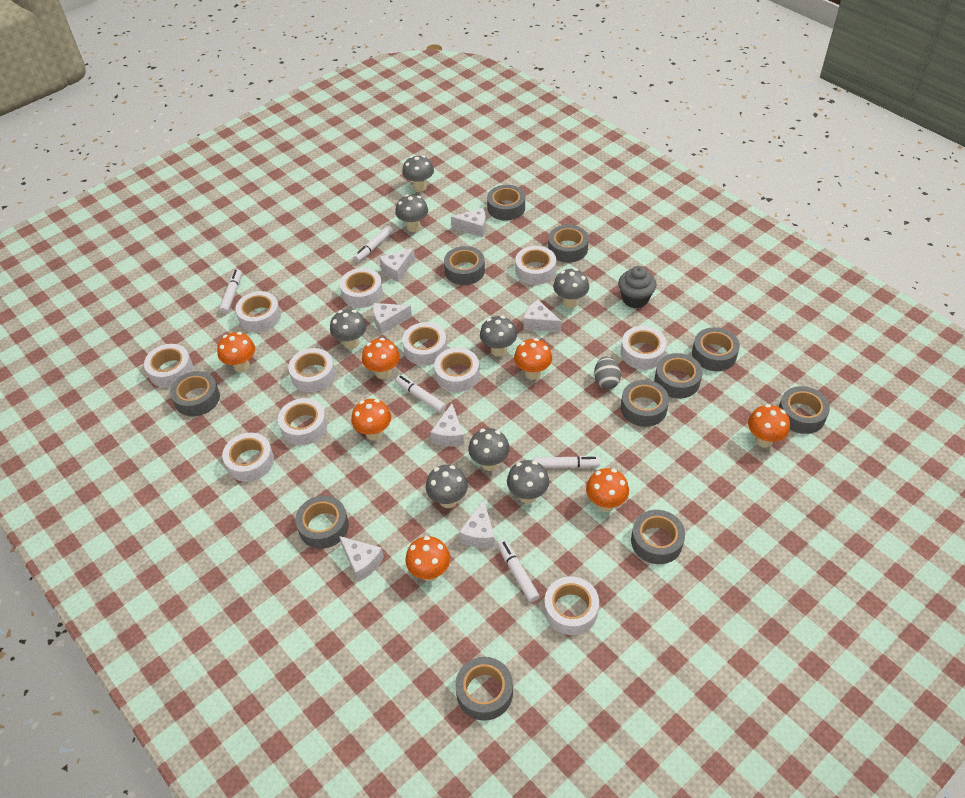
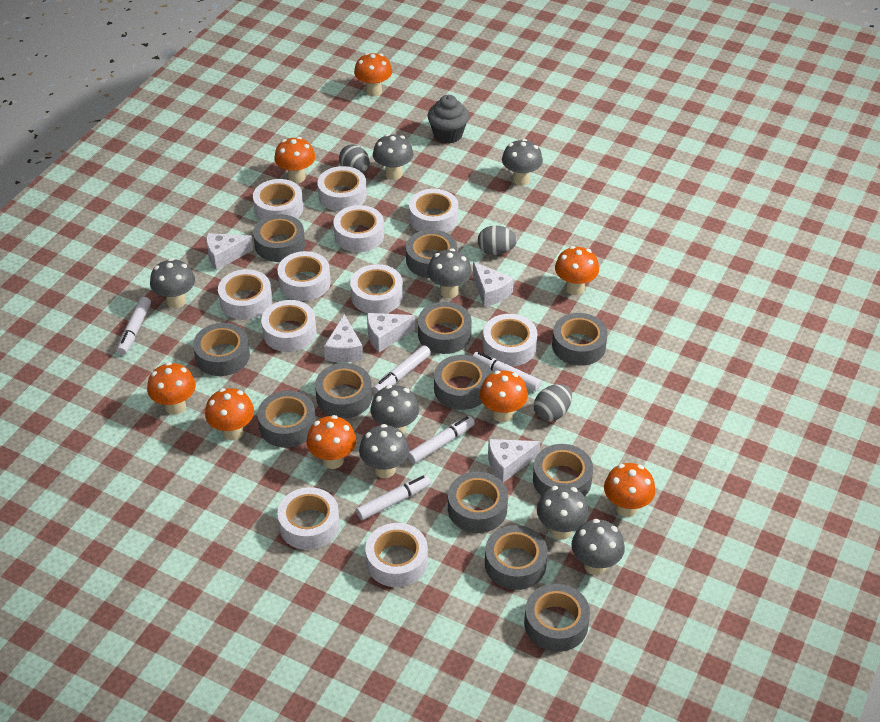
grey egg: 1 -> 3
grey tape: 11 -> 12
orange mushroom: 7 -> 8
white cheese: 7 -> 5

